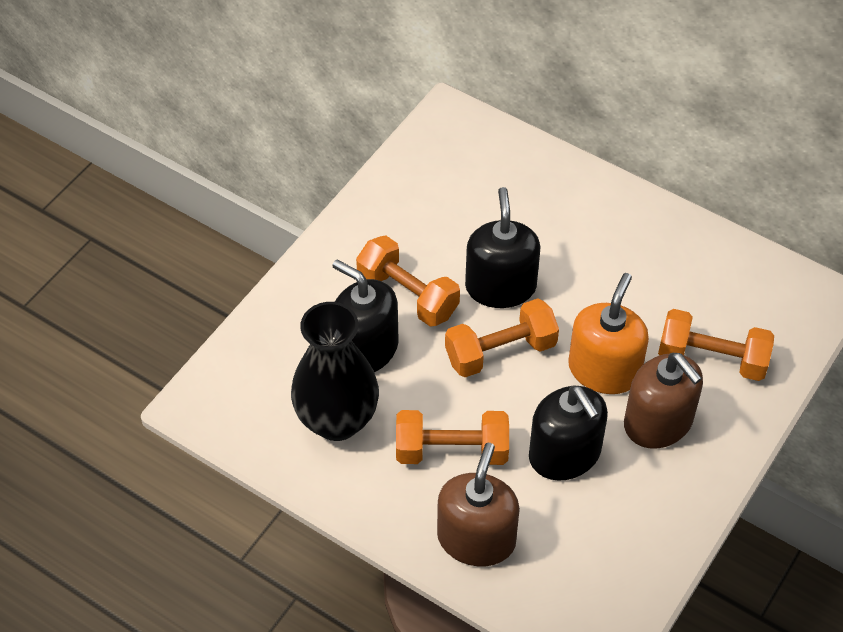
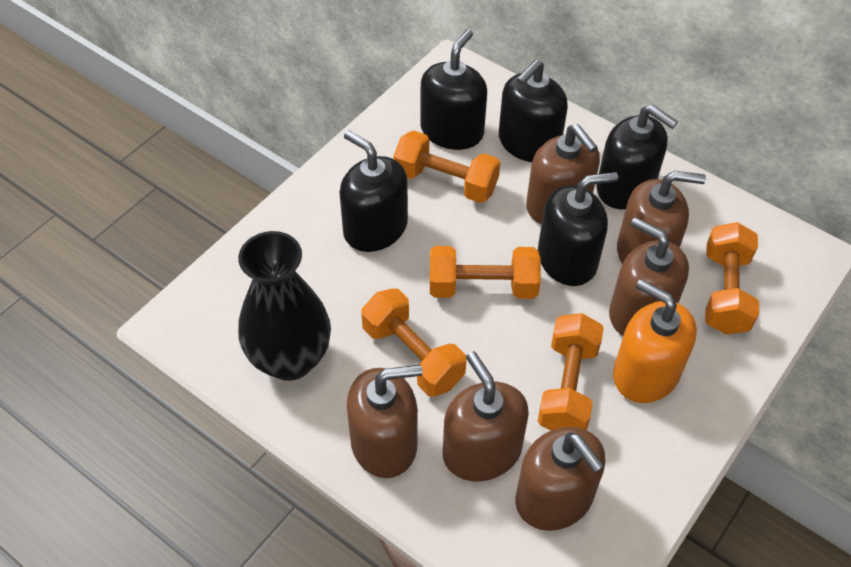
black soap dispenser: 3 -> 5
brown soap dispenser: 2 -> 6
orange dumbbell: 4 -> 5

